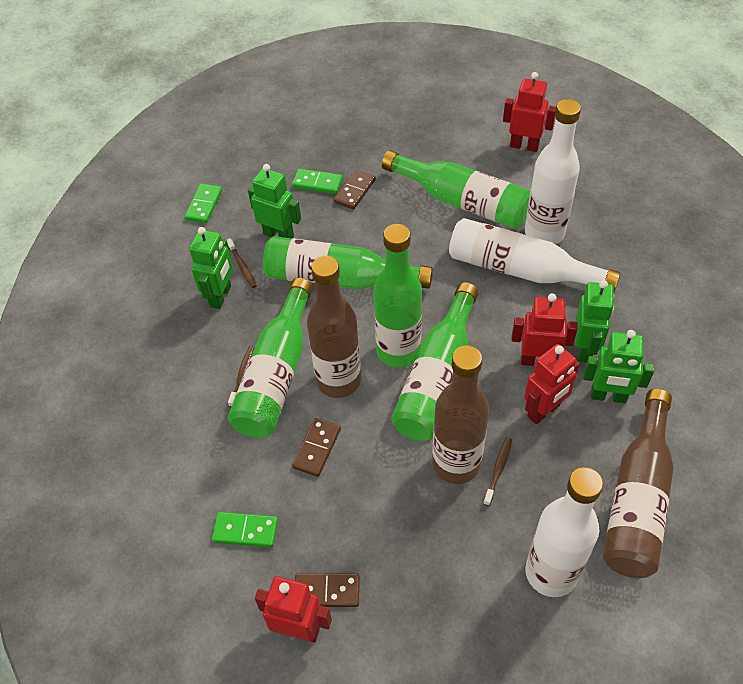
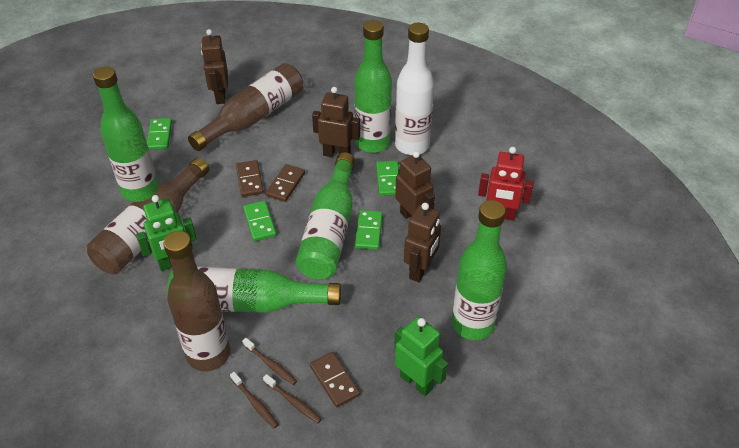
brown robot: 0 -> 4
green domino: 3 -> 4
green robot: 4 -> 2
red robot: 4 -> 1
white bottle: 3 -> 1

